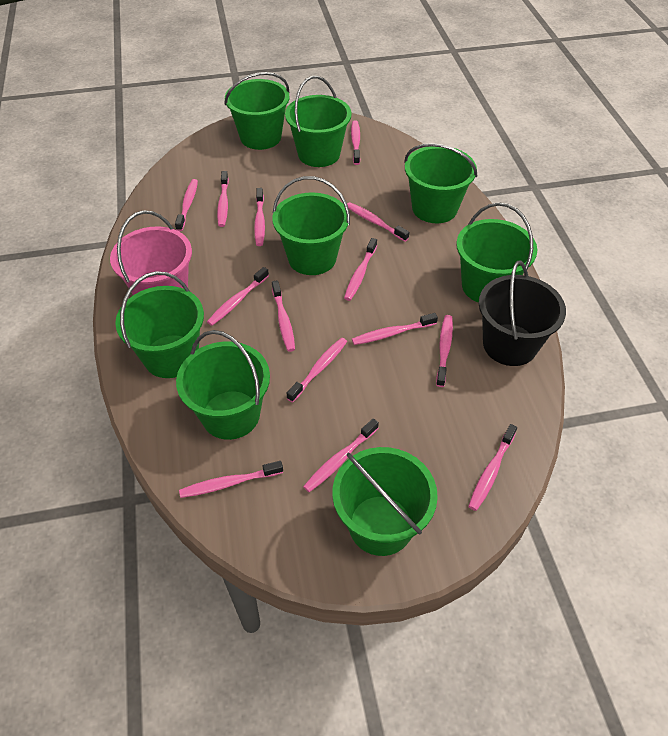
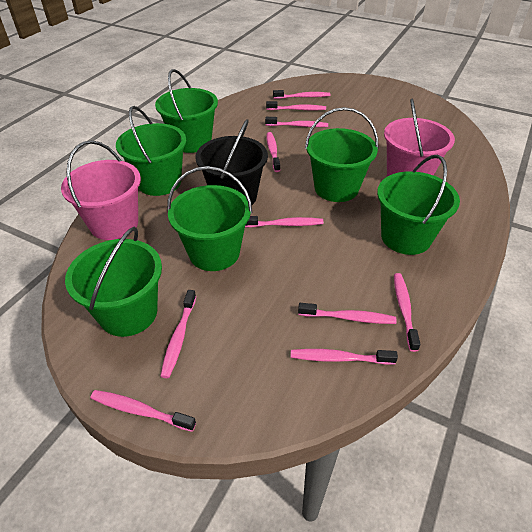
green bucket: 8 -> 6
pink bucket: 1 -> 2
pink toothbrush: 14 -> 10

